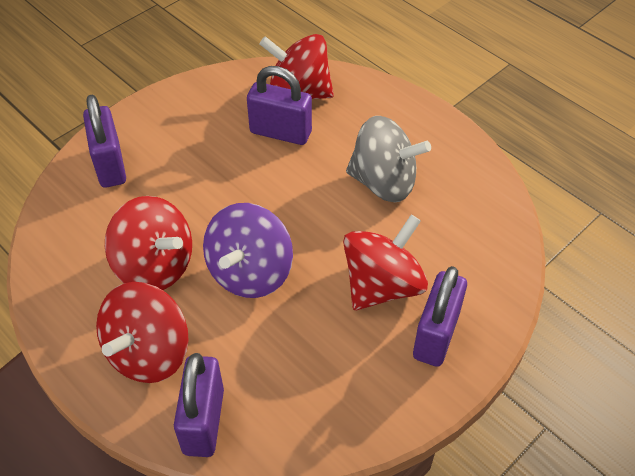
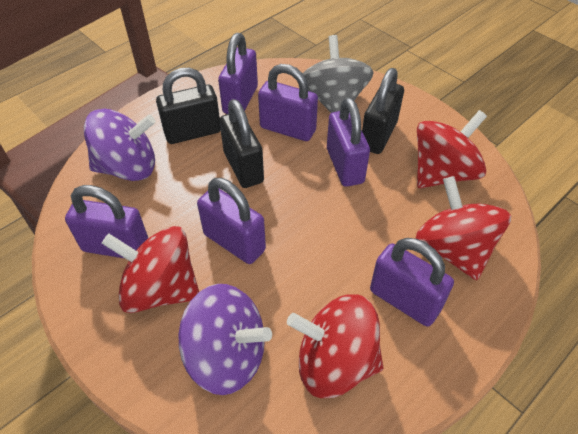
black padlock: 0 -> 3
purple padlock: 4 -> 6
purple spinning top: 1 -> 2

